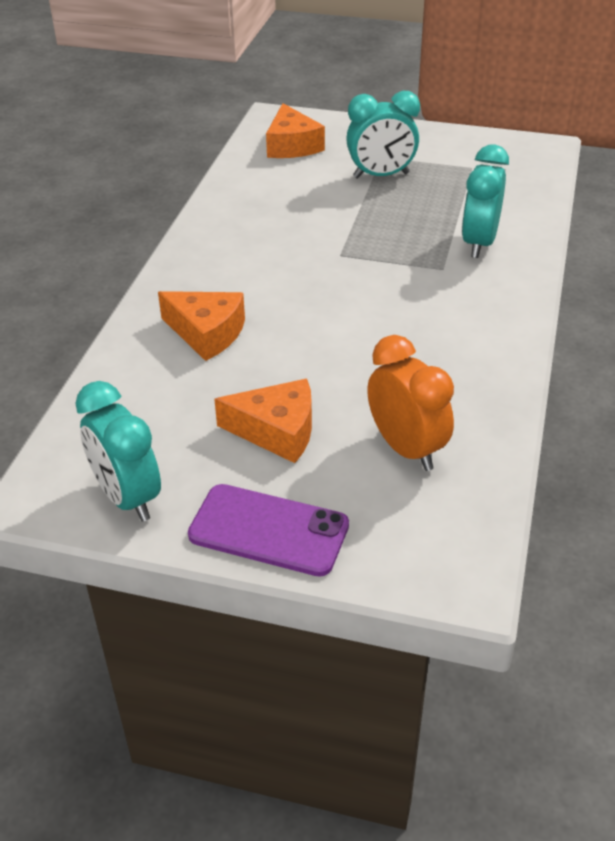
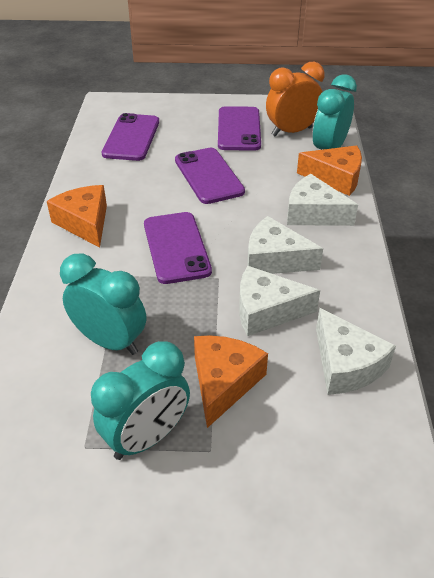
purple phone: 1 -> 4
white cheese: 0 -> 4

